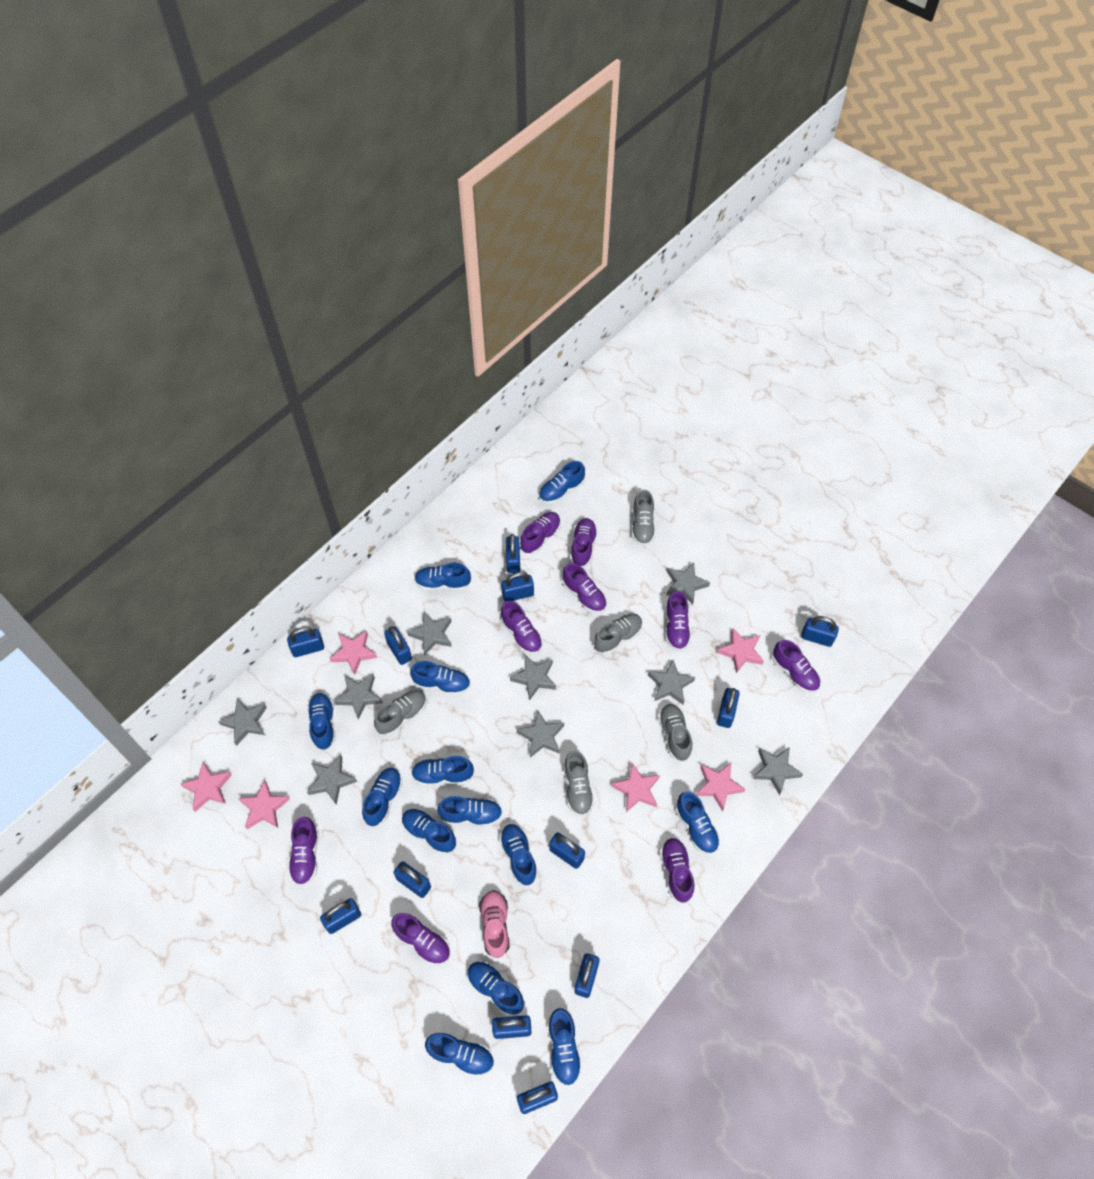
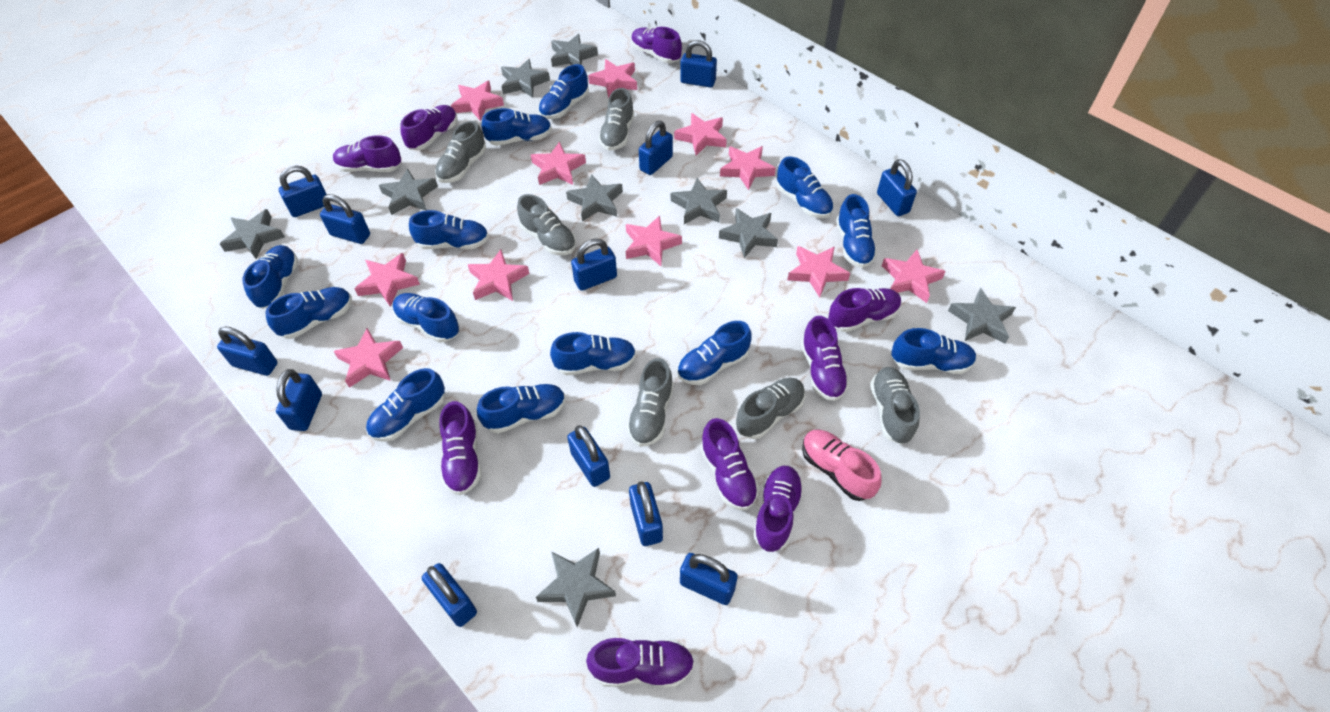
grey shoe: 5 -> 6
pink star: 6 -> 11

